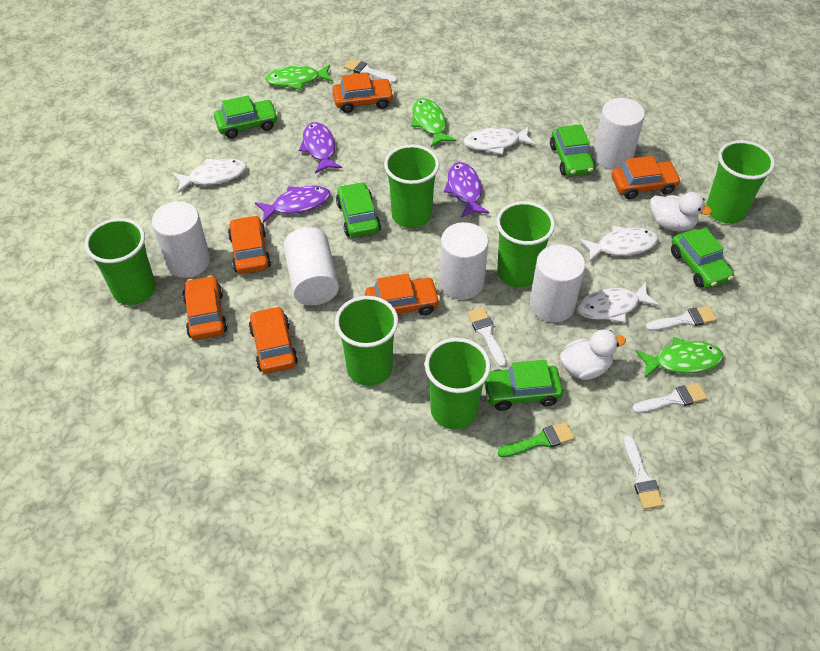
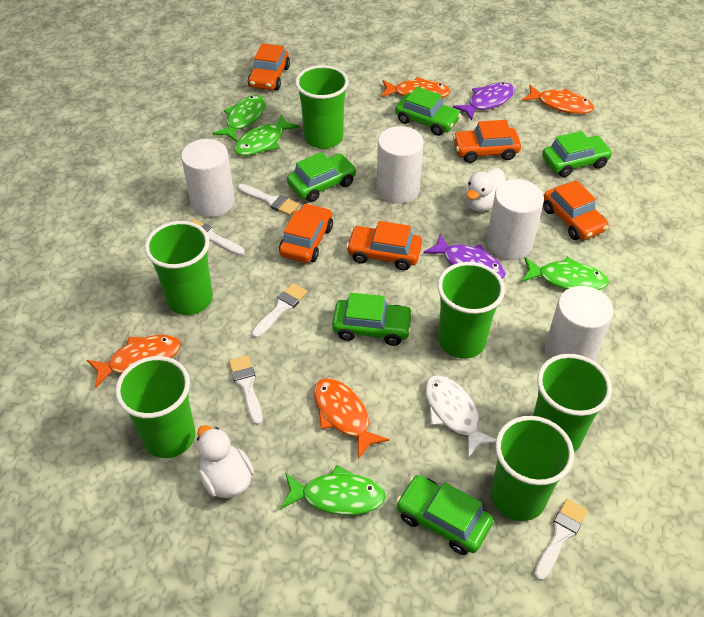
green brush: 1 -> 0
green fish: 3 -> 4
orange car: 6 -> 5
orange fish: 0 -> 4
purple fish: 3 -> 2
white cylinder: 5 -> 4
white fish: 4 -> 1

